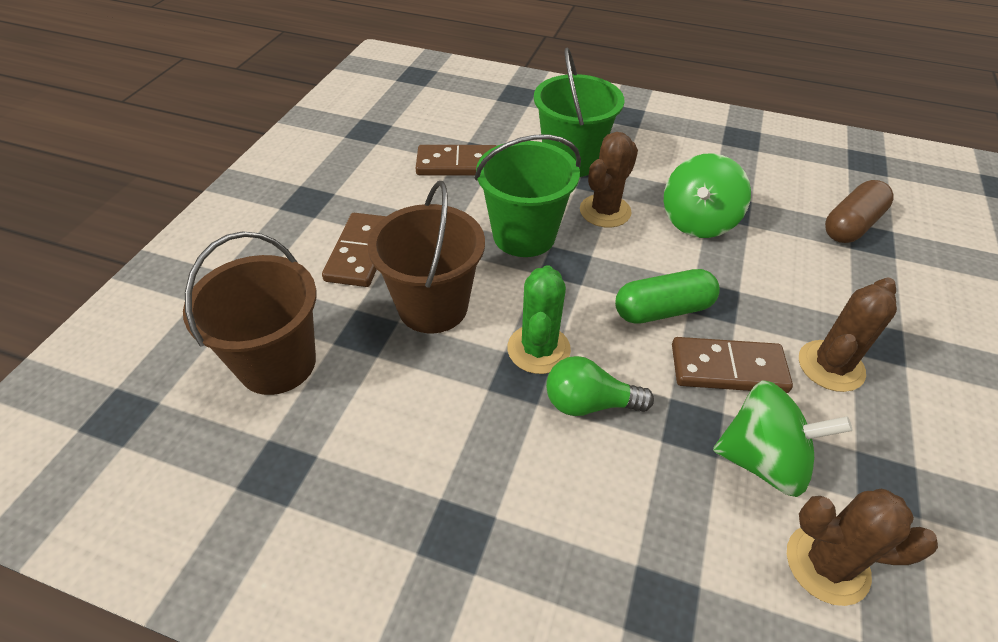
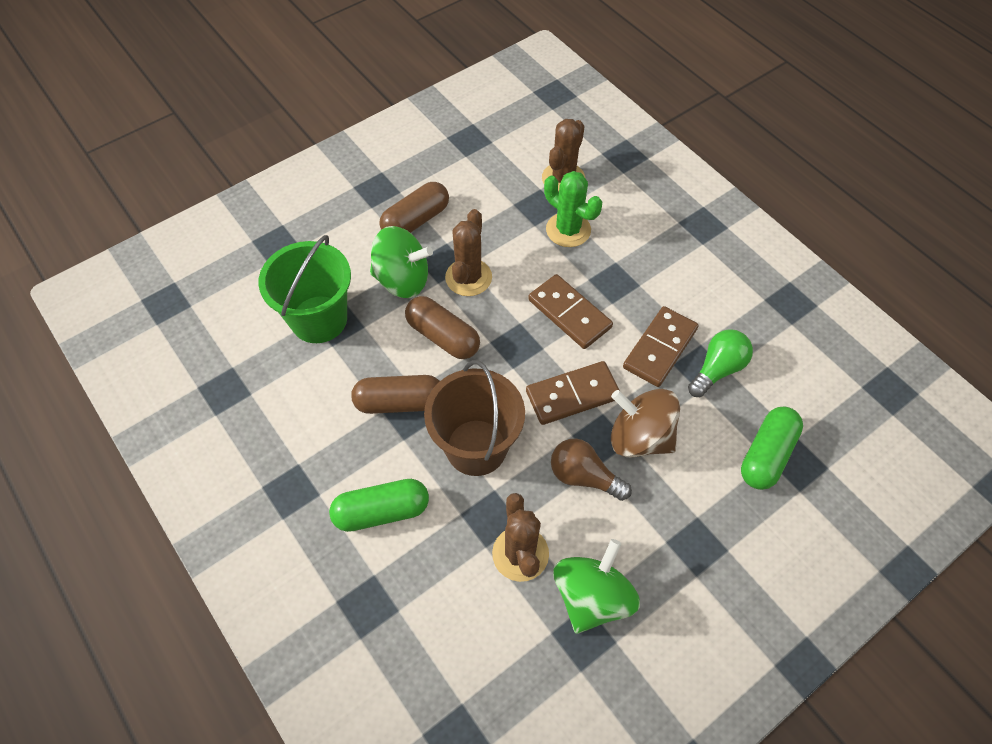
brown bucket: 2 -> 1
brown capsule: 1 -> 3
brown light bulb: 0 -> 1
brown spinning top: 0 -> 1
green bucket: 2 -> 1
green capsule: 1 -> 2

